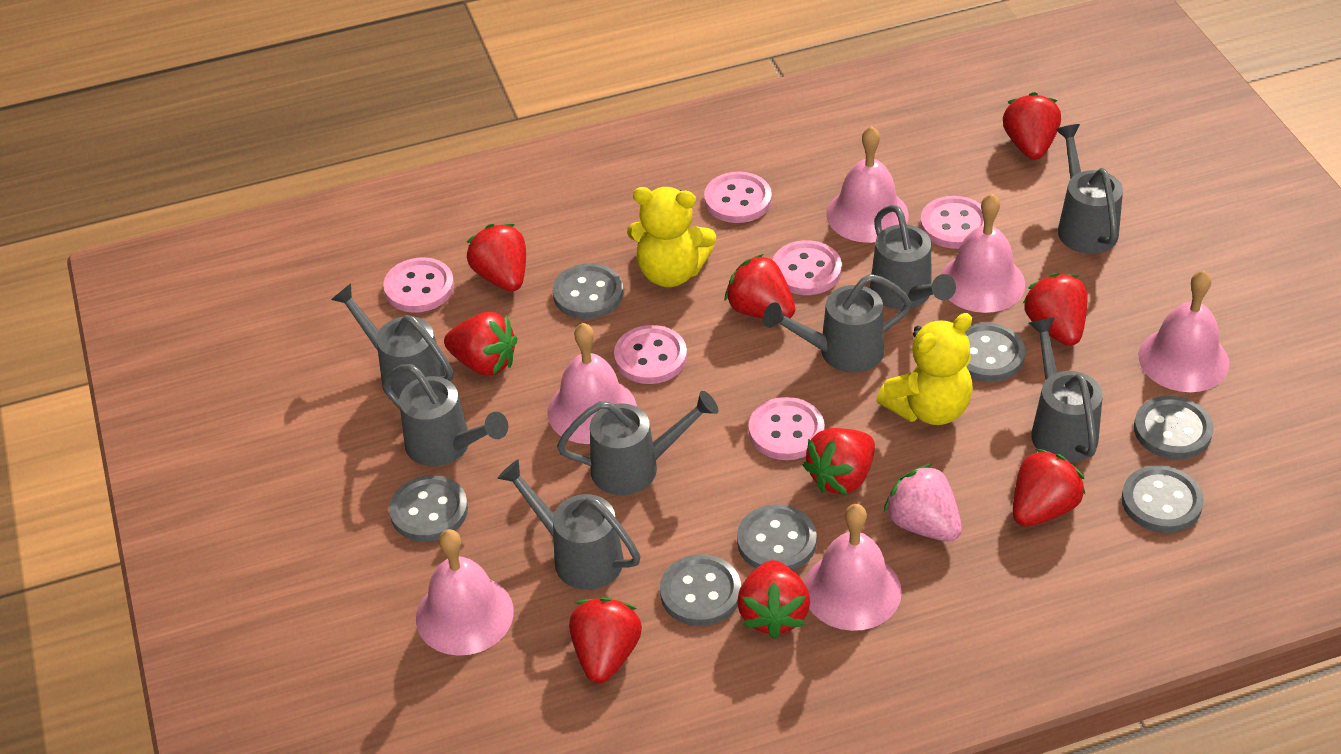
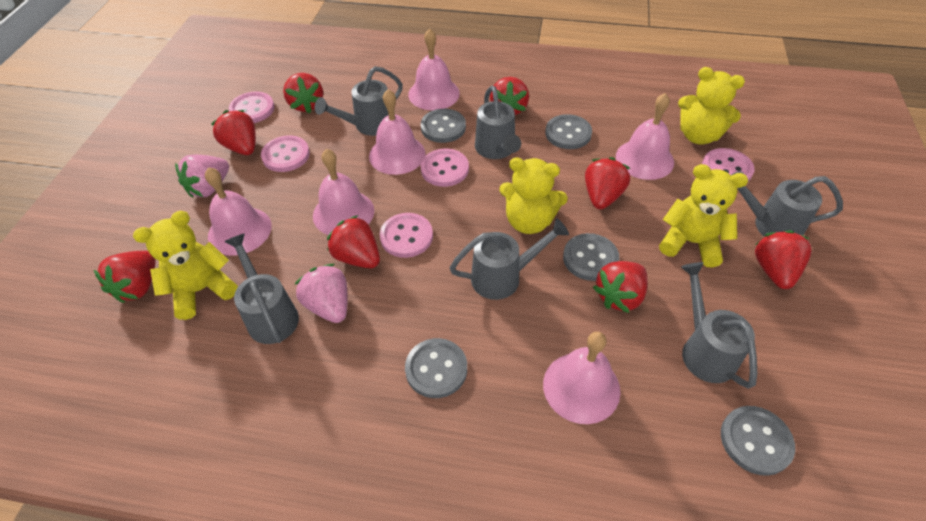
grey button: 7 -> 5
grey watering can: 8 -> 6
pink button: 6 -> 5
pink strawberry: 1 -> 2
red strawberry: 9 -> 8
yellow teddy bear: 2 -> 4

